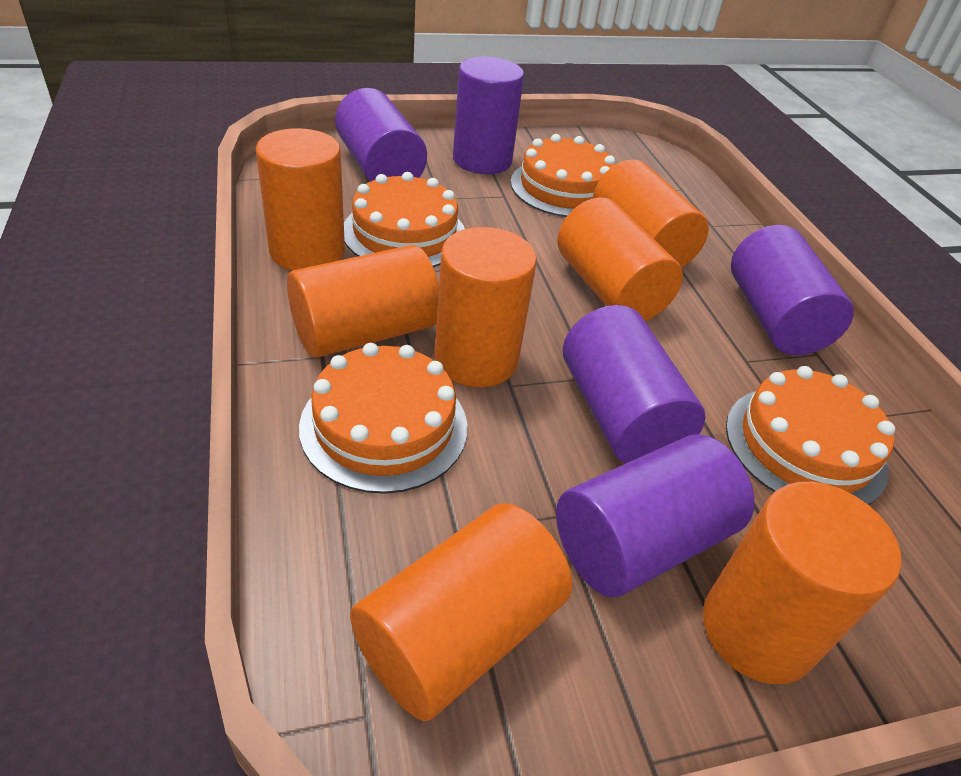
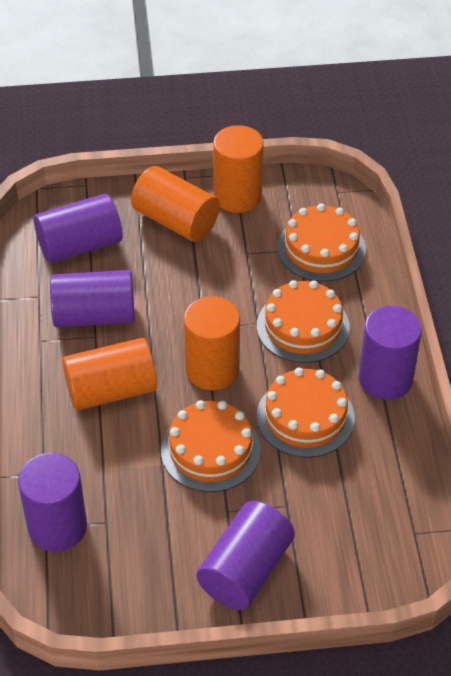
orange cylinder: 7 -> 4

